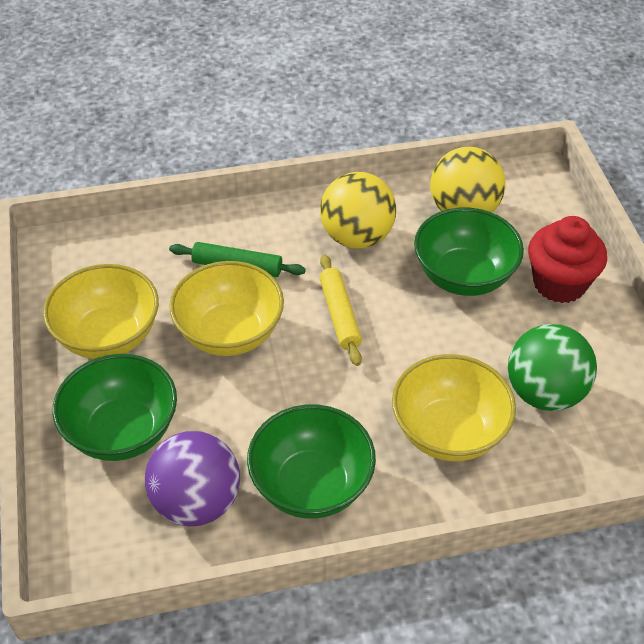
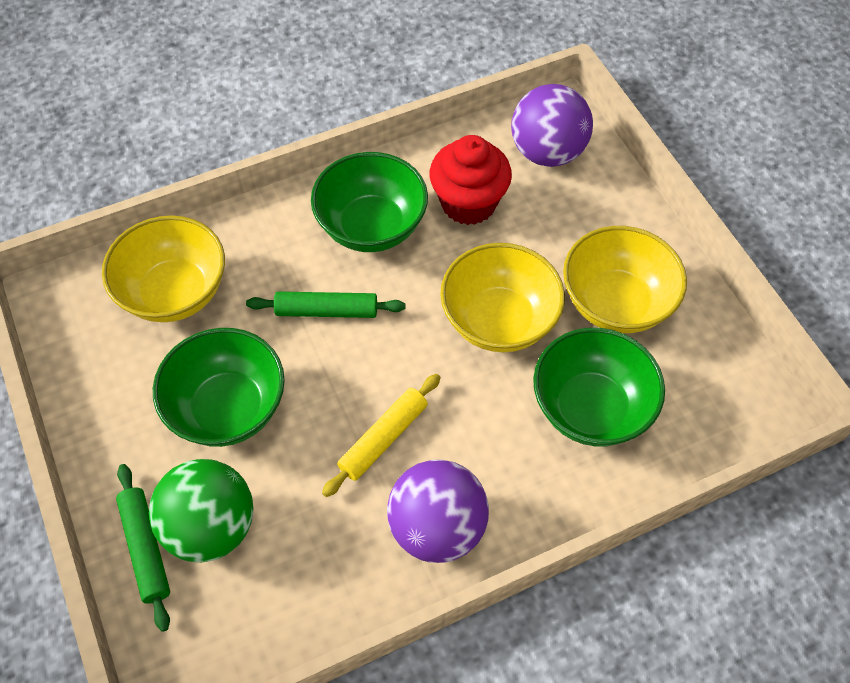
green rolling pin: 1 -> 2
purple ball: 1 -> 2
yellow ball: 2 -> 0

